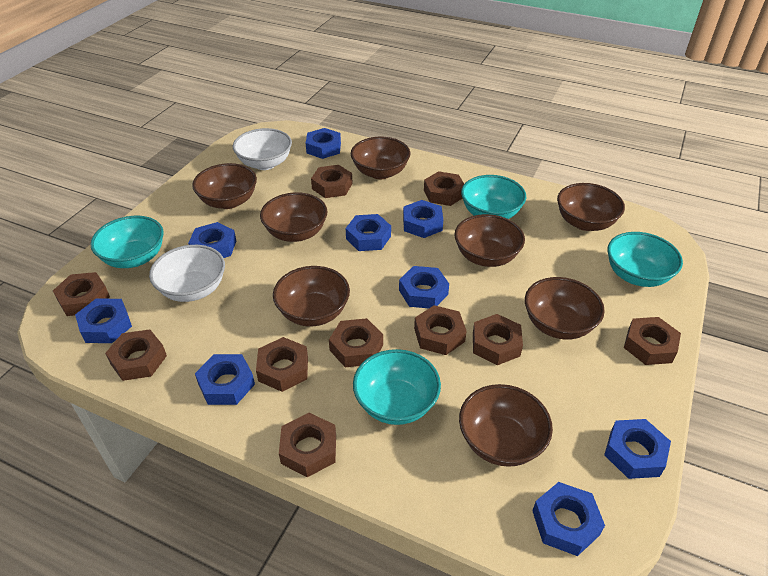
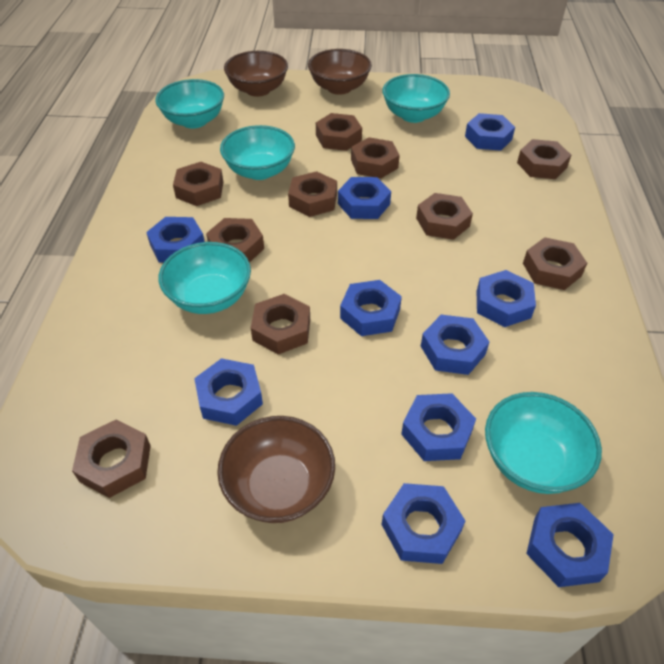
blue nut: 9 -> 10
brown bowl: 8 -> 3
turquoise bowl: 4 -> 5
white bowl: 2 -> 0

